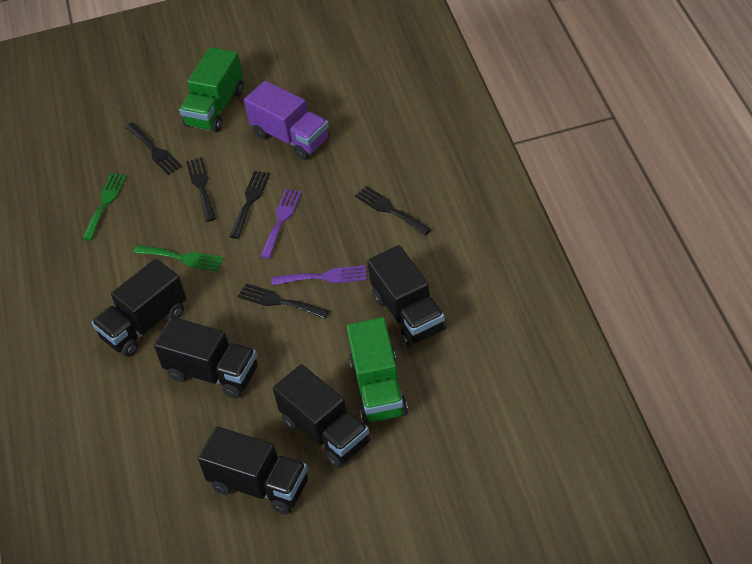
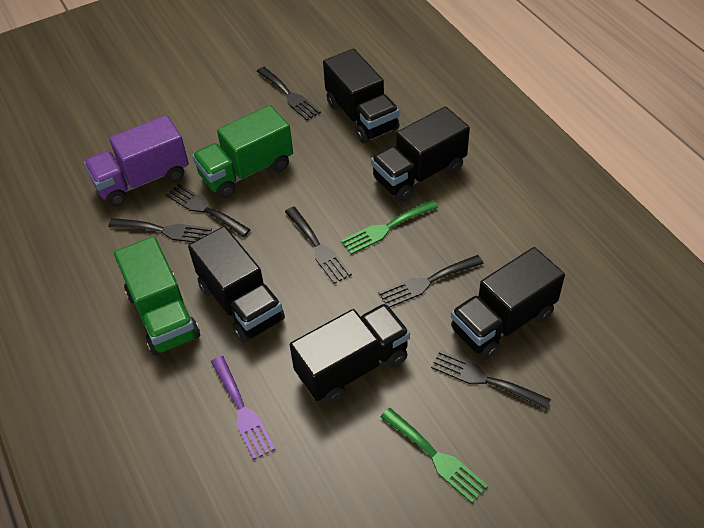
black fork: 5 -> 6
purple fork: 2 -> 1

